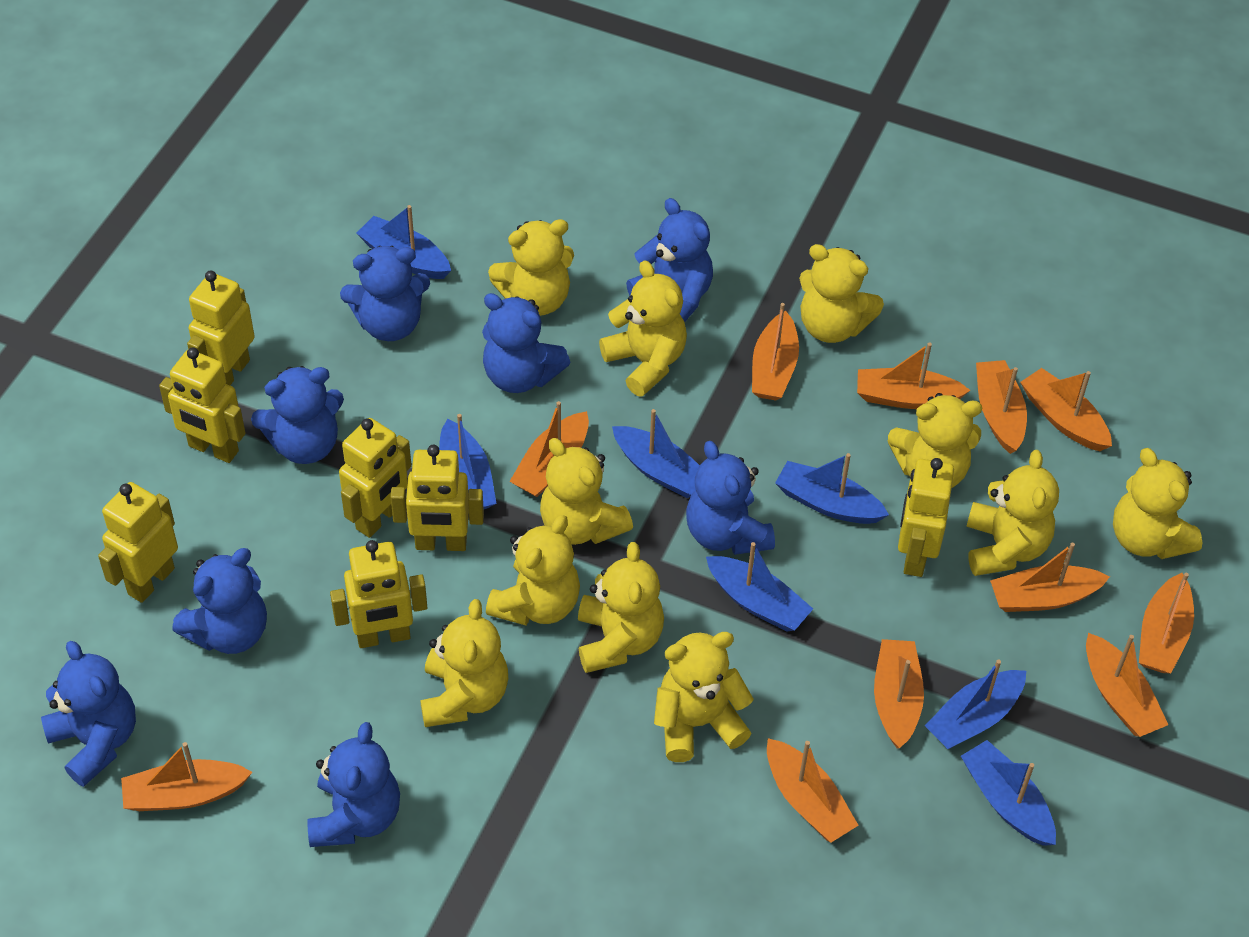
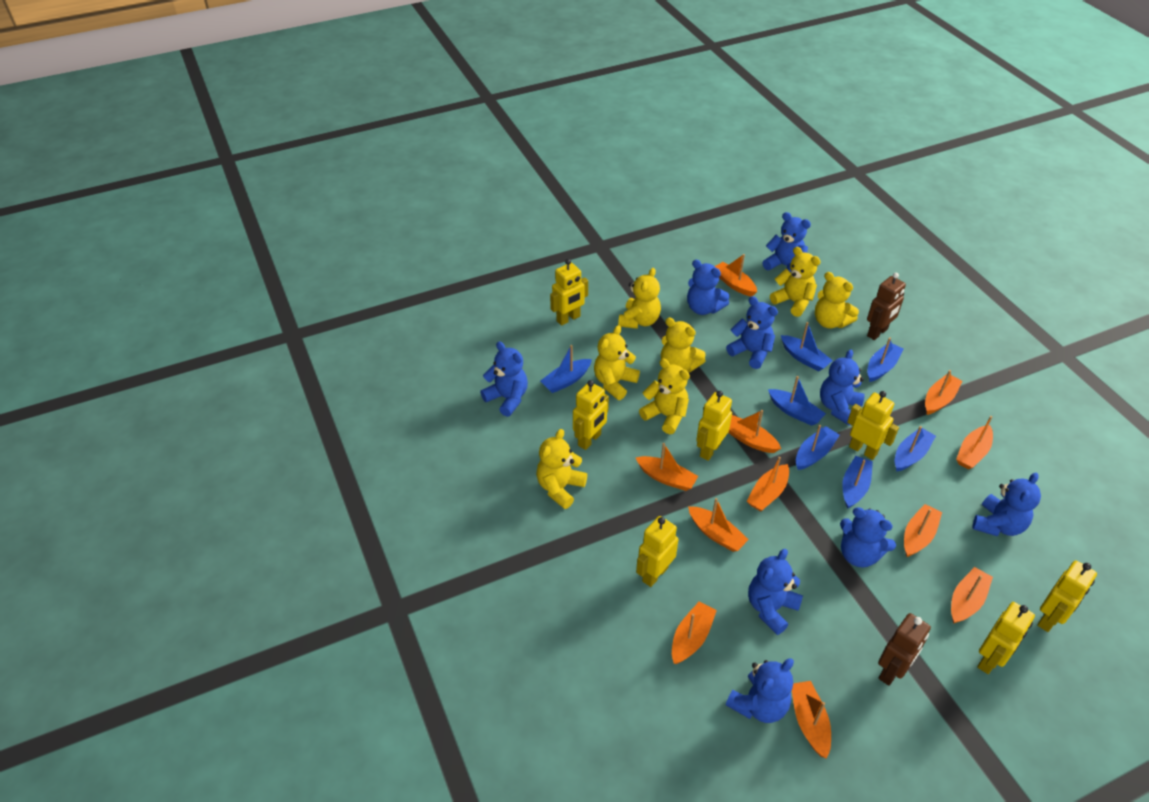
blue teddy bear: 8 -> 9
brown robot: 0 -> 2
yellow teddy bear: 11 -> 7

